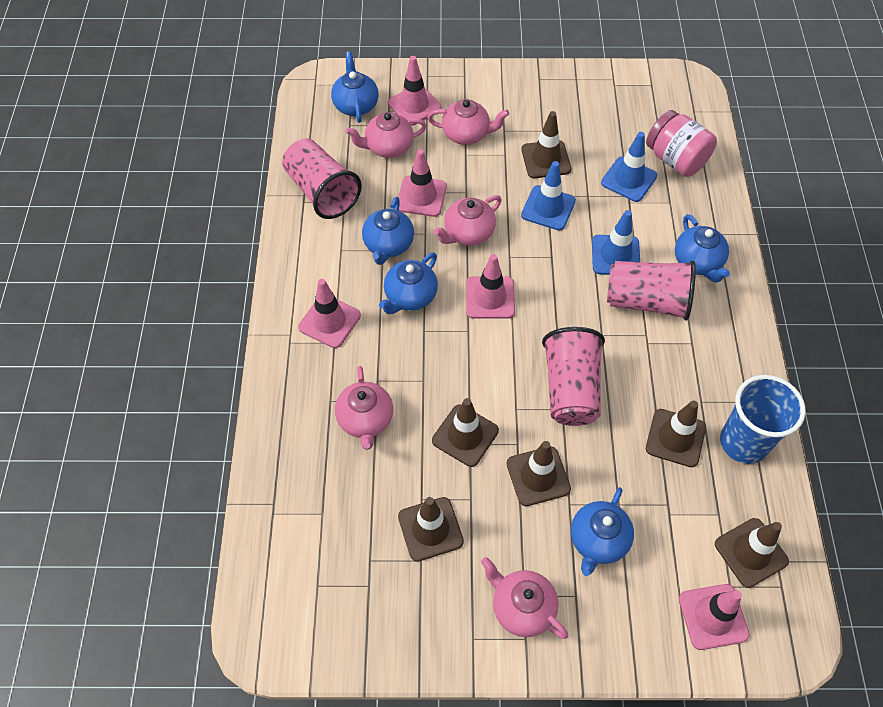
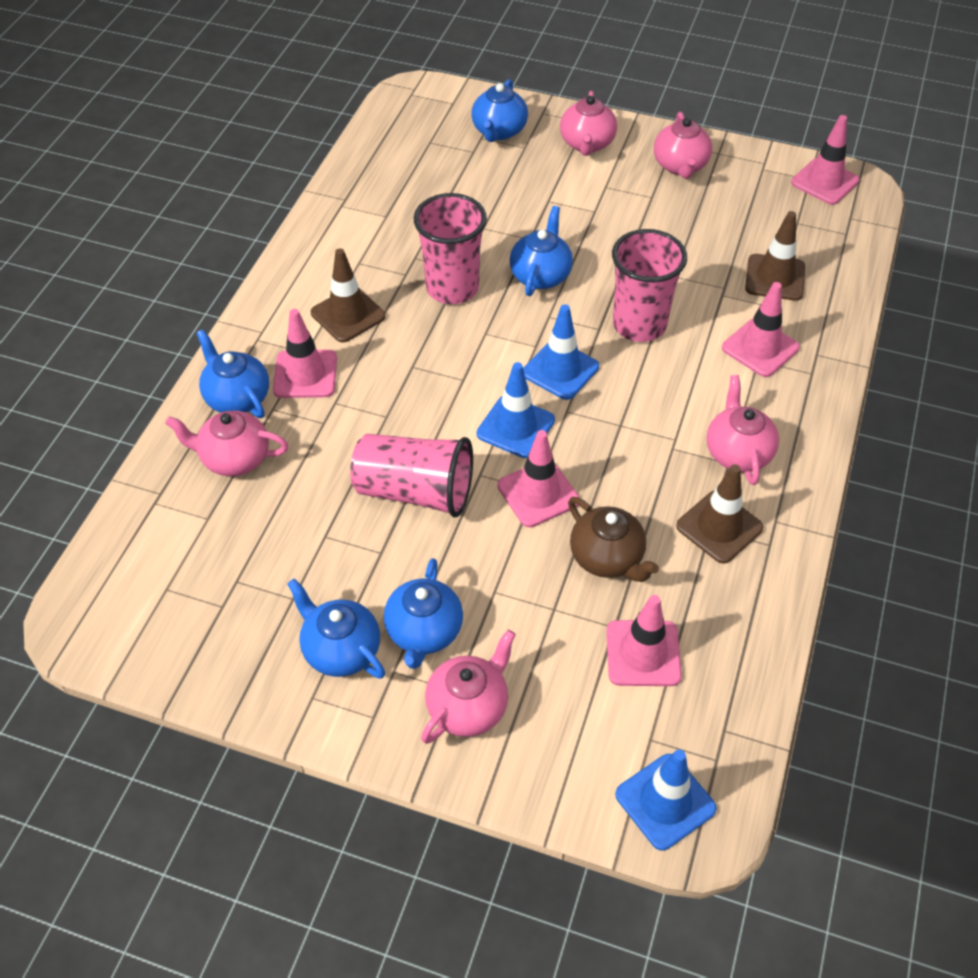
blue cup: 1 -> 0
brown teapot: 0 -> 1
brown traffic cone: 6 -> 3
pink jar: 1 -> 0

